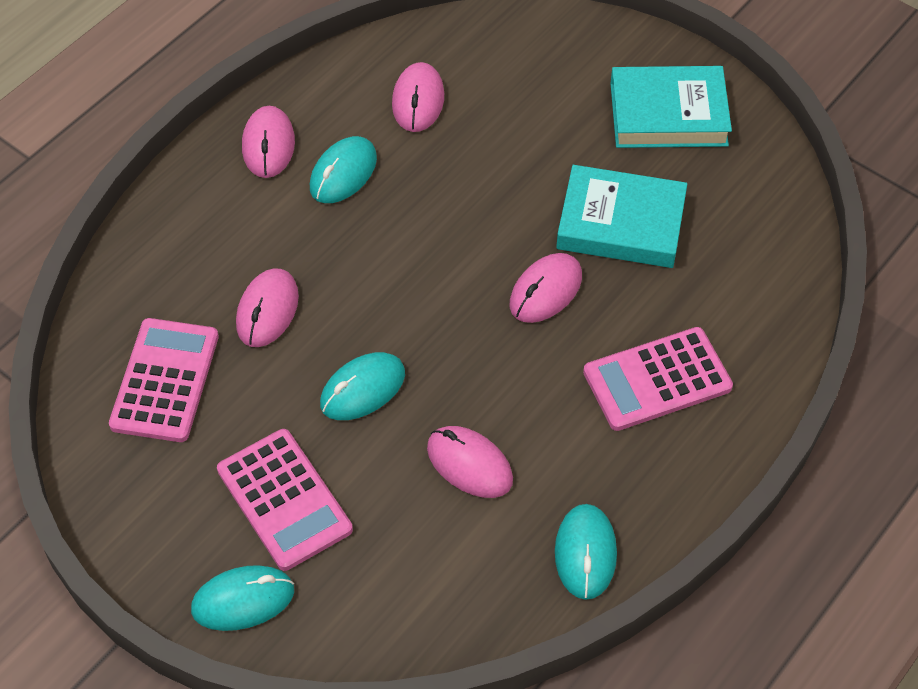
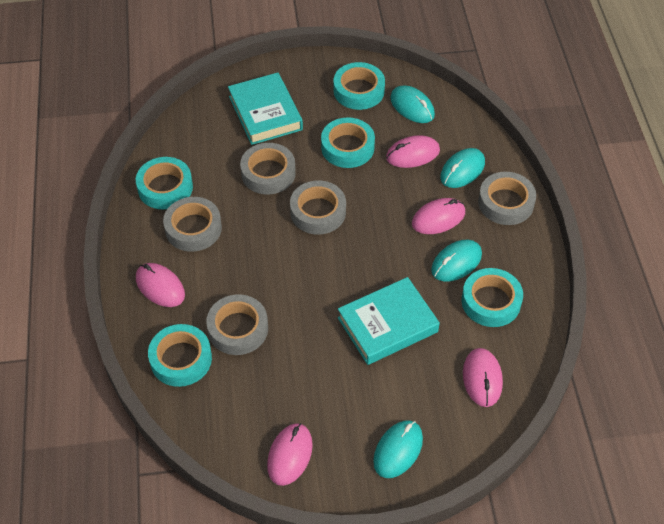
grey tape: 0 -> 5
pink calculator: 3 -> 0
turquoise tape: 0 -> 5

